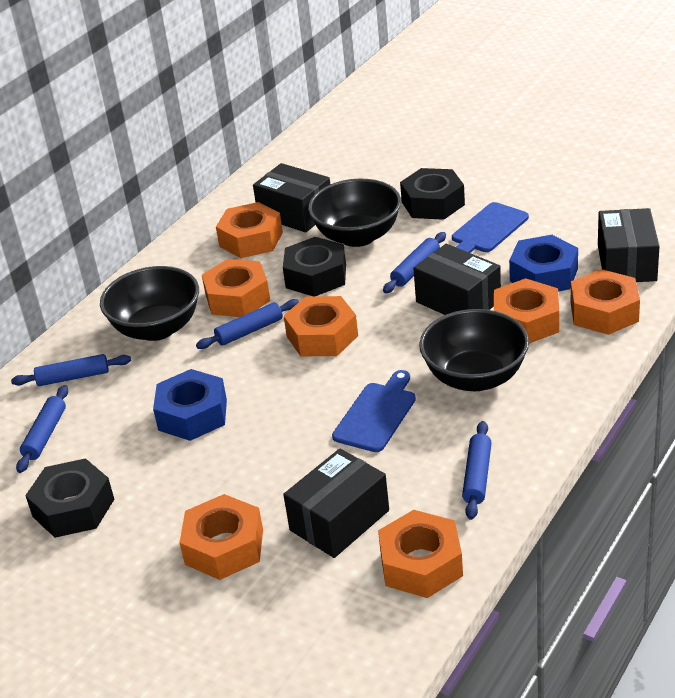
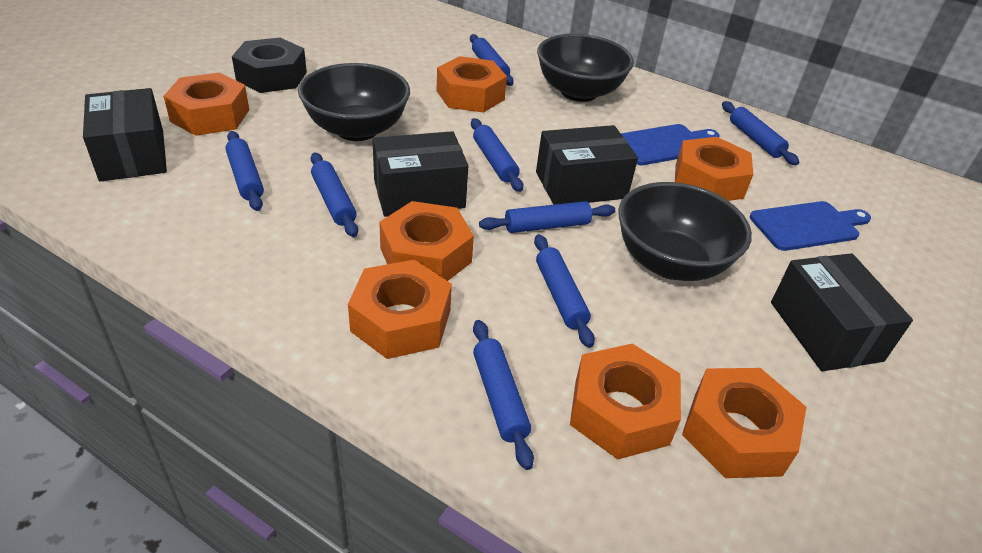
black nut: 3 -> 1
blue nut: 2 -> 0
blue rolling pin: 5 -> 8

